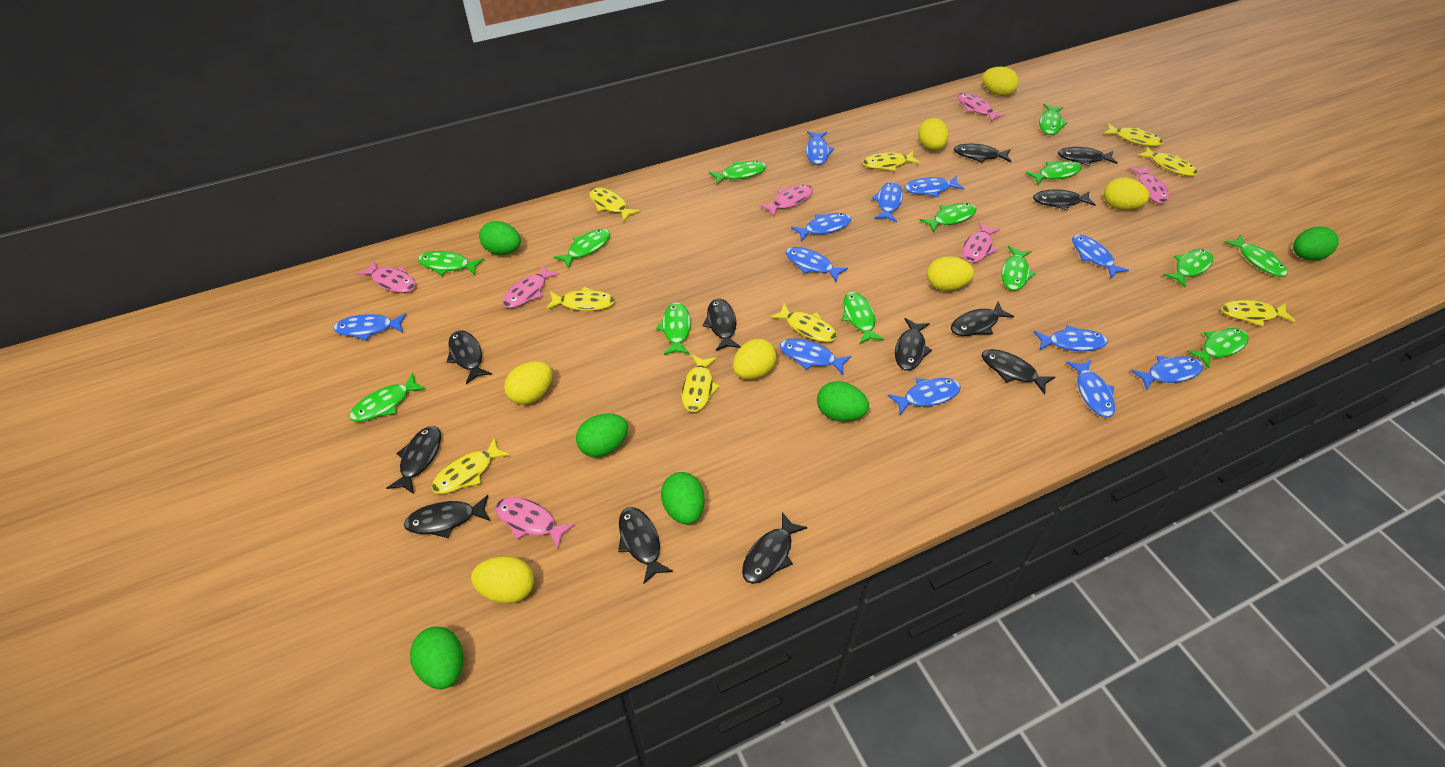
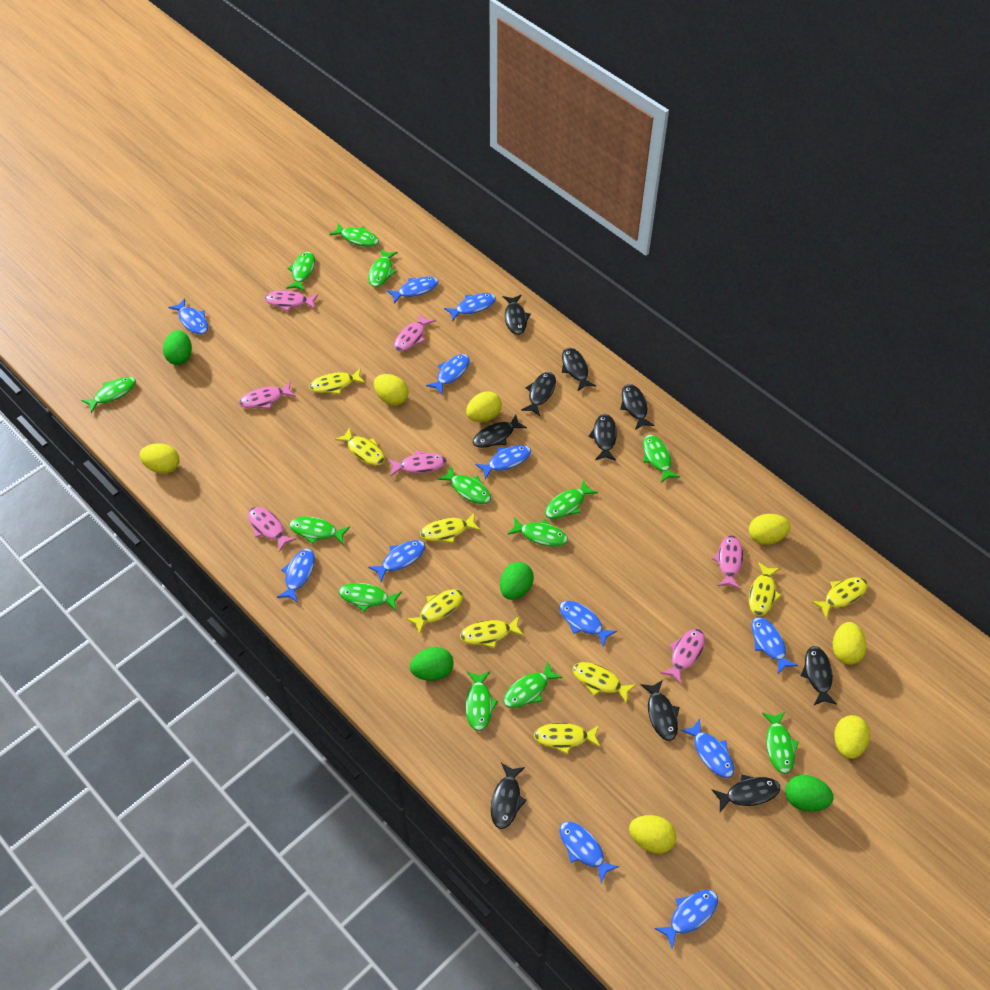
black fish: 12 -> 10
green egg: 6 -> 4

